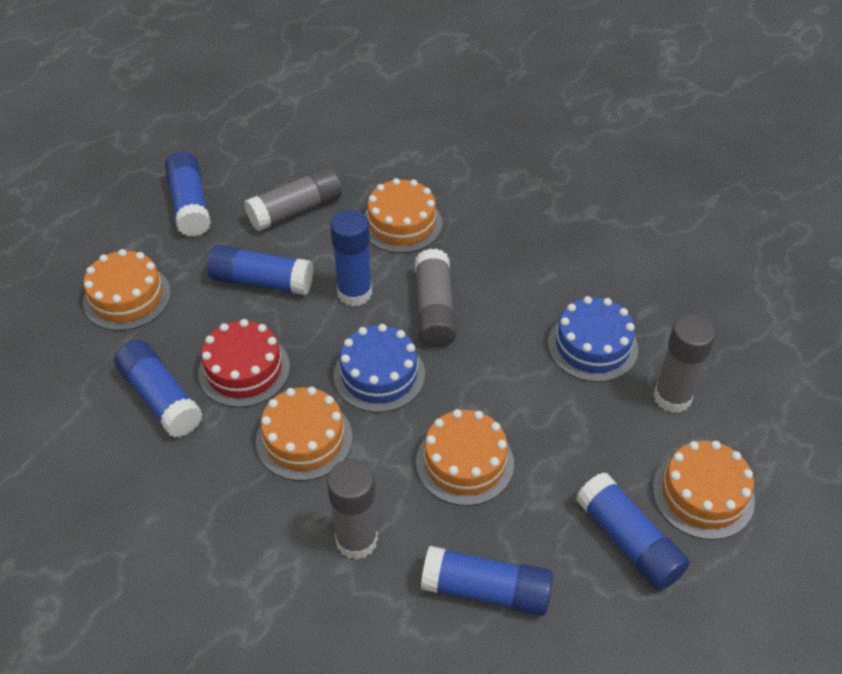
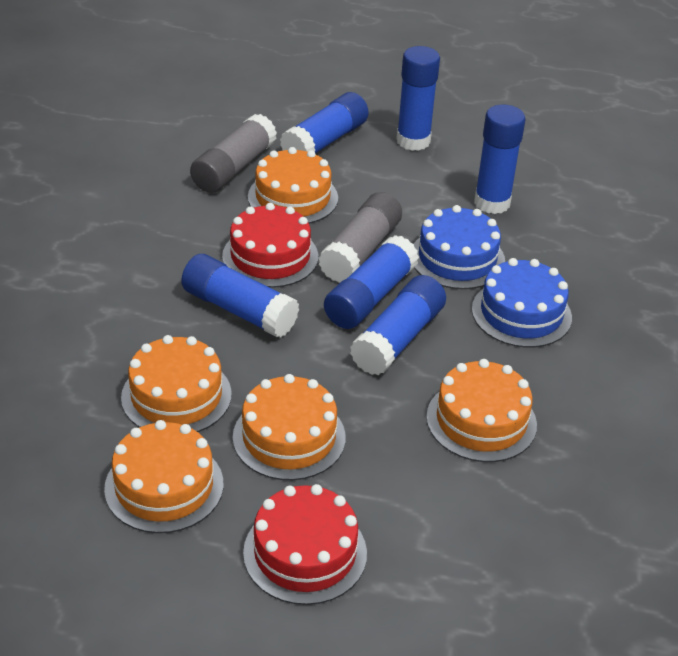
grey glue stick: 4 -> 2
red cake: 1 -> 2

